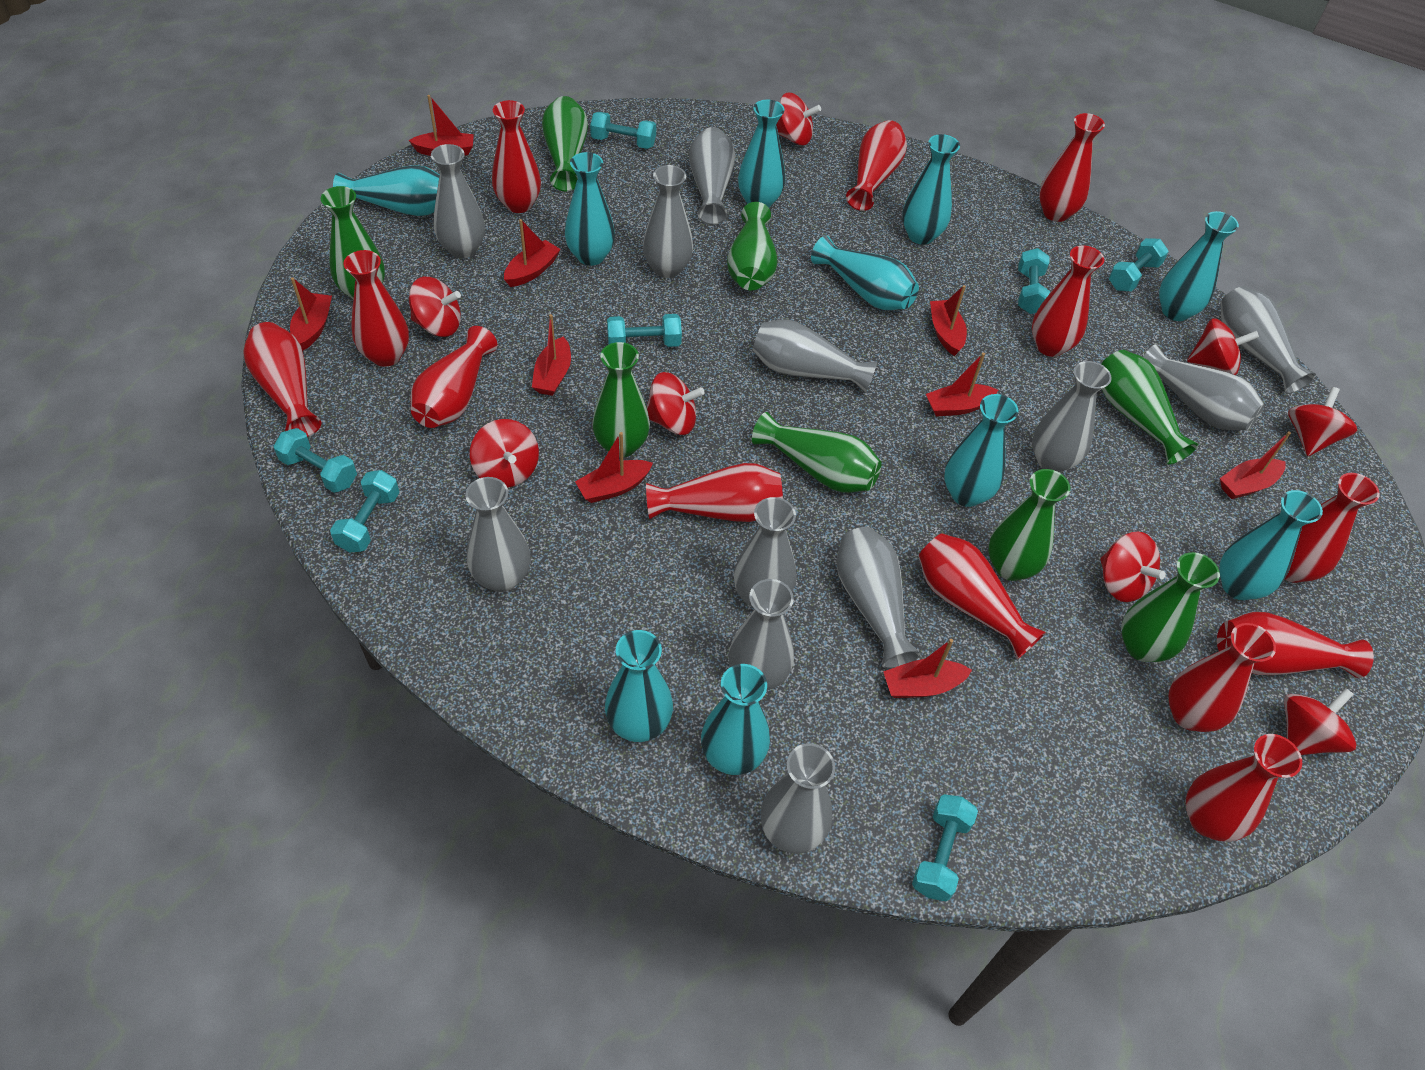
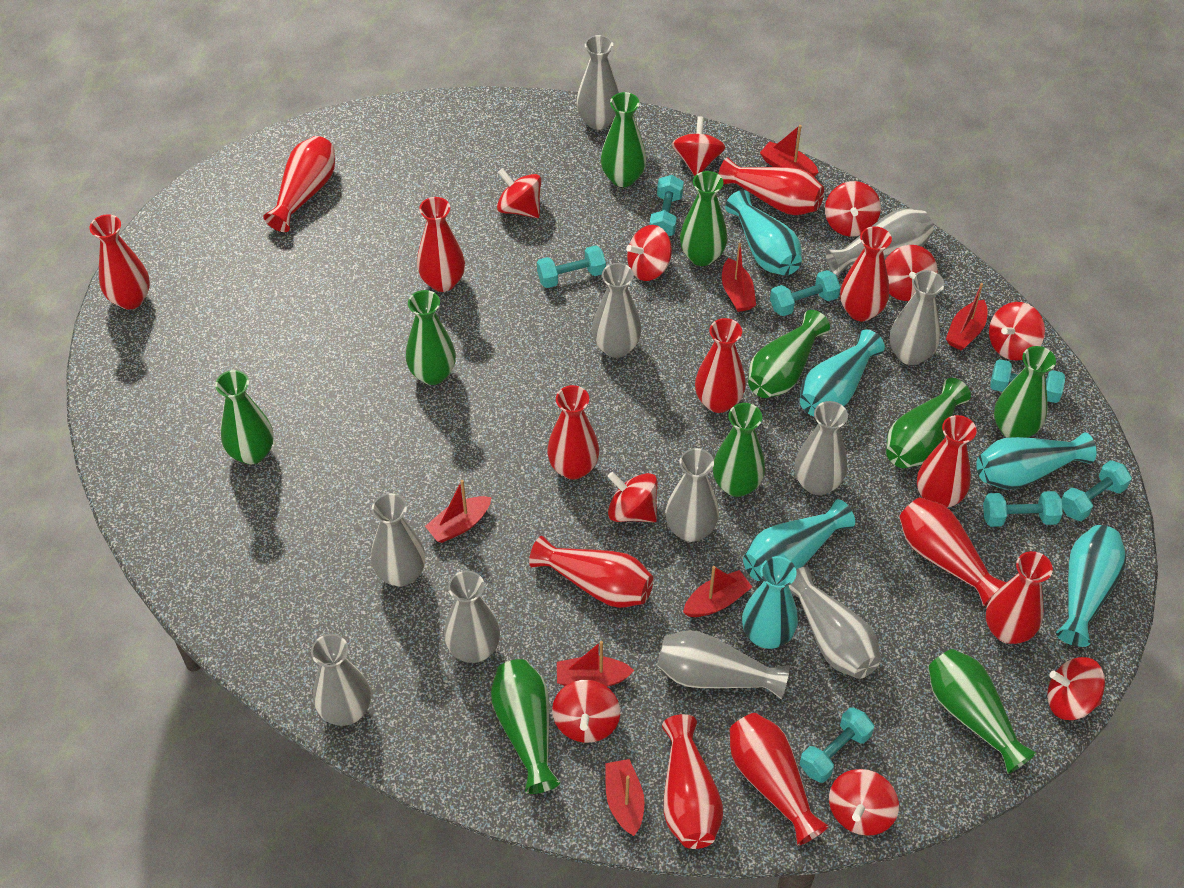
green vase: 8 -> 10
grey vase: 12 -> 11
red boat: 9 -> 7
red spinning top: 8 -> 10
turquoise vase: 10 -> 6

